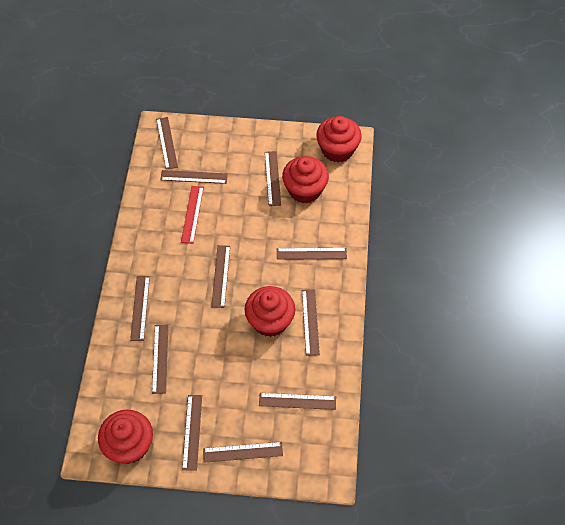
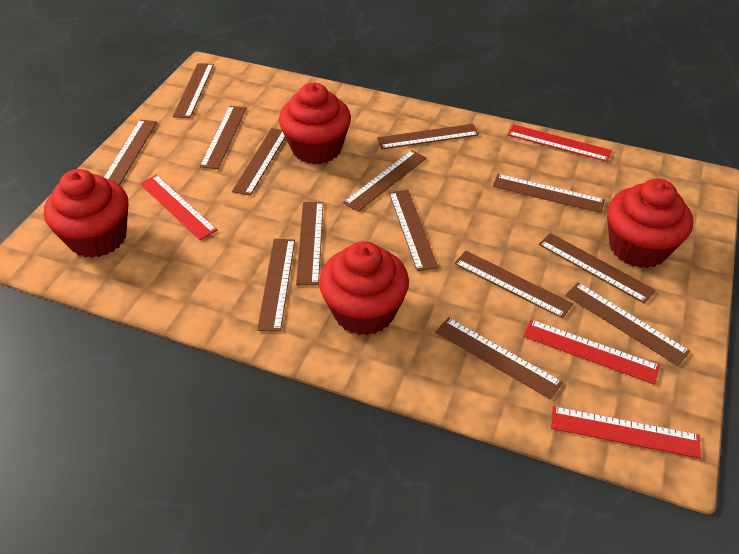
brown ruler: 11 -> 14
red ruler: 1 -> 4

